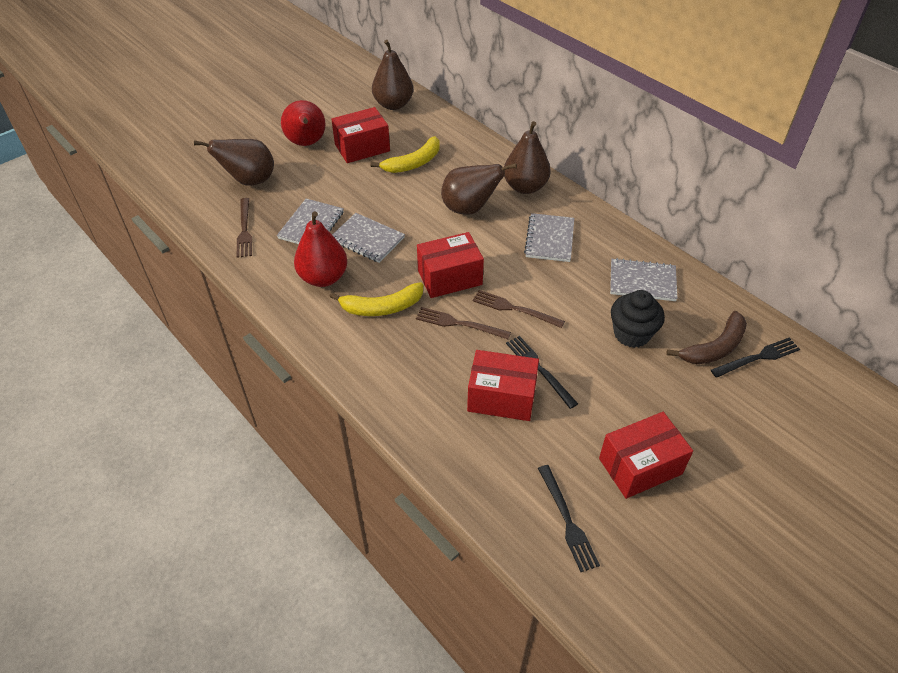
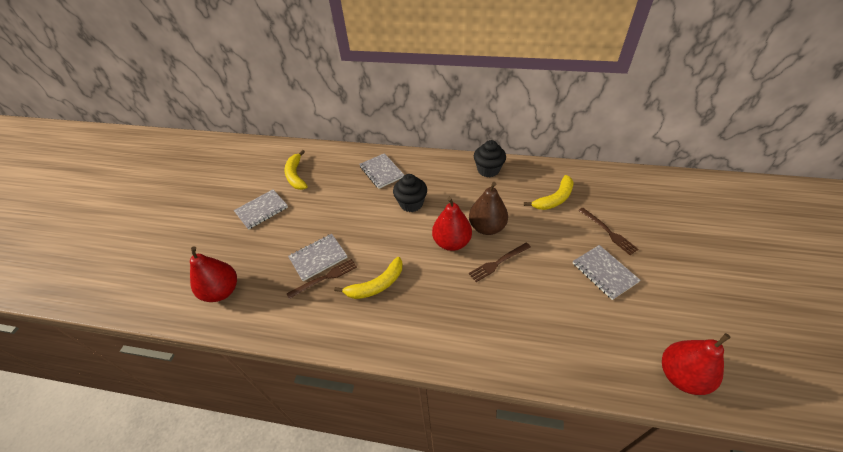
black cupcake: 1 -> 2
black fork: 3 -> 0
brown banana: 1 -> 0
brown pear: 4 -> 1
red box: 4 -> 0
red pear: 2 -> 3
yellow banana: 2 -> 3

